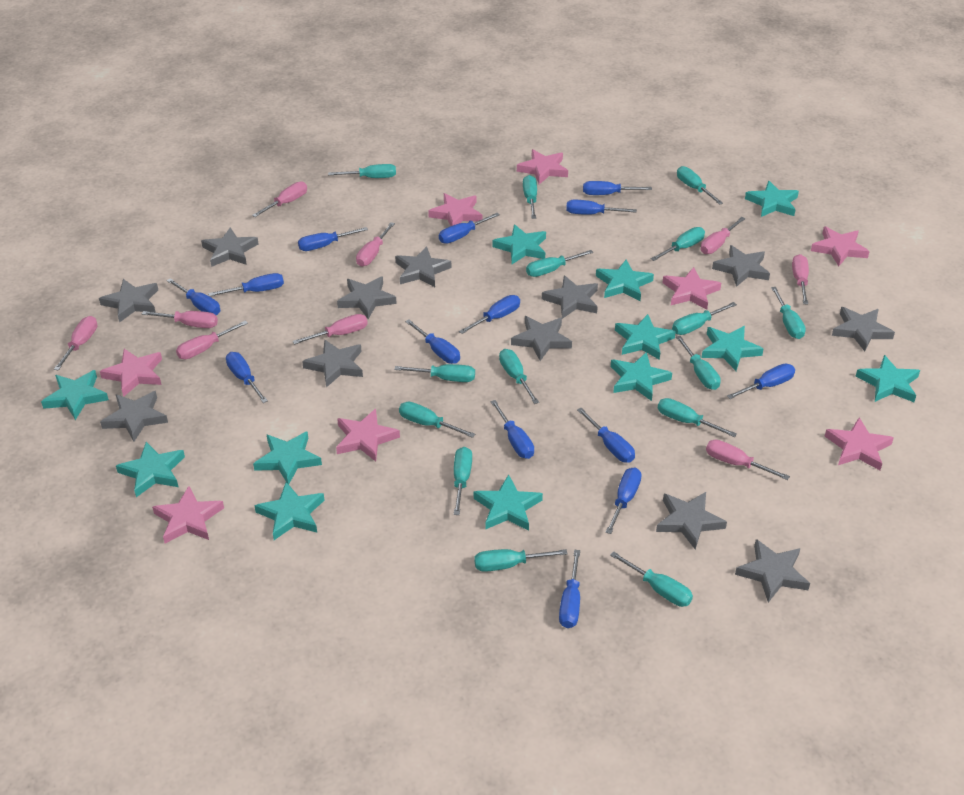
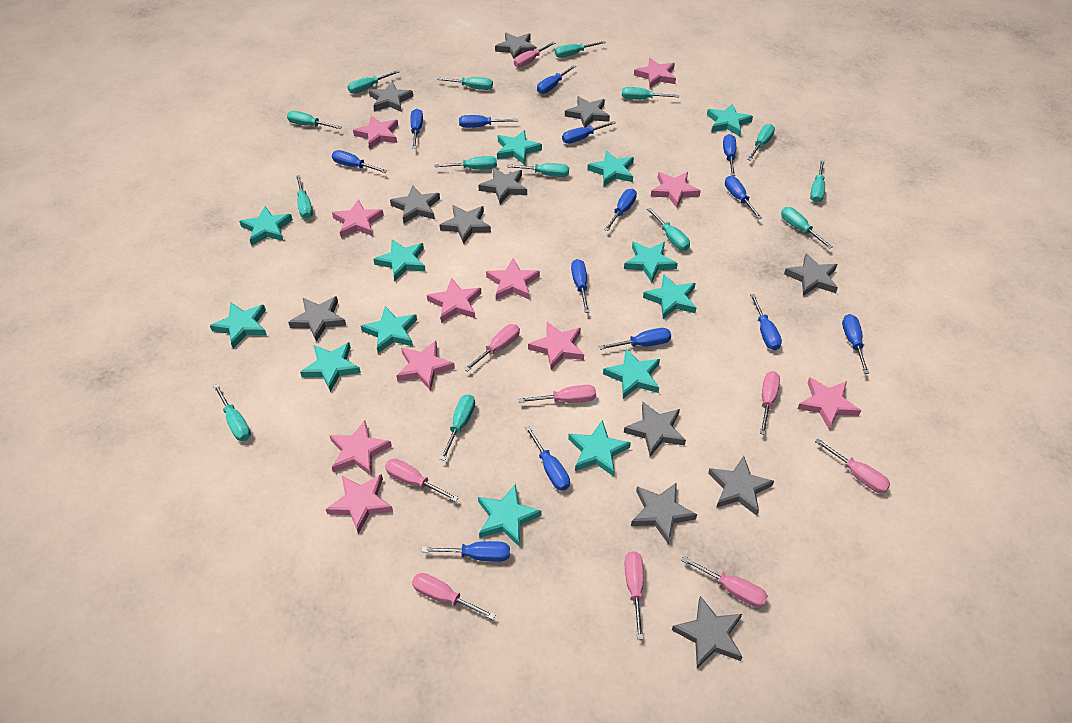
pink star: 8 -> 11
turquoise screwdriver: 15 -> 14
turquoise star: 12 -> 13

